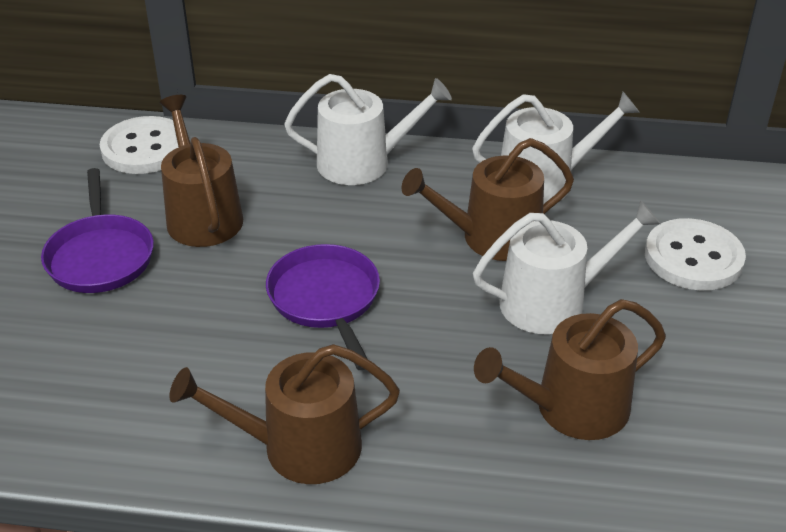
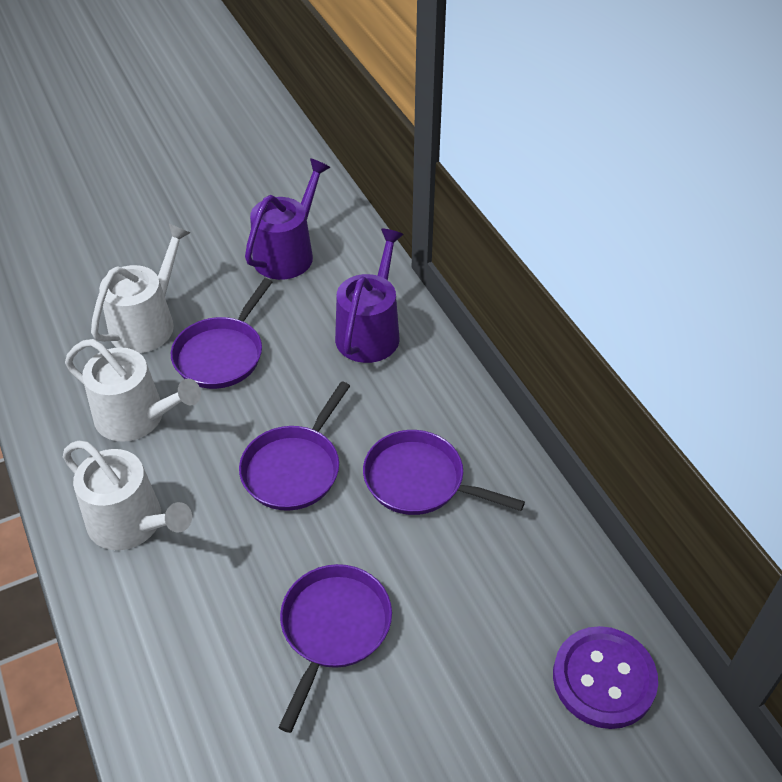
brown watering can: 4 -> 0
purple button: 0 -> 1
purple pan: 2 -> 4
purple watering can: 0 -> 2
white button: 2 -> 0

